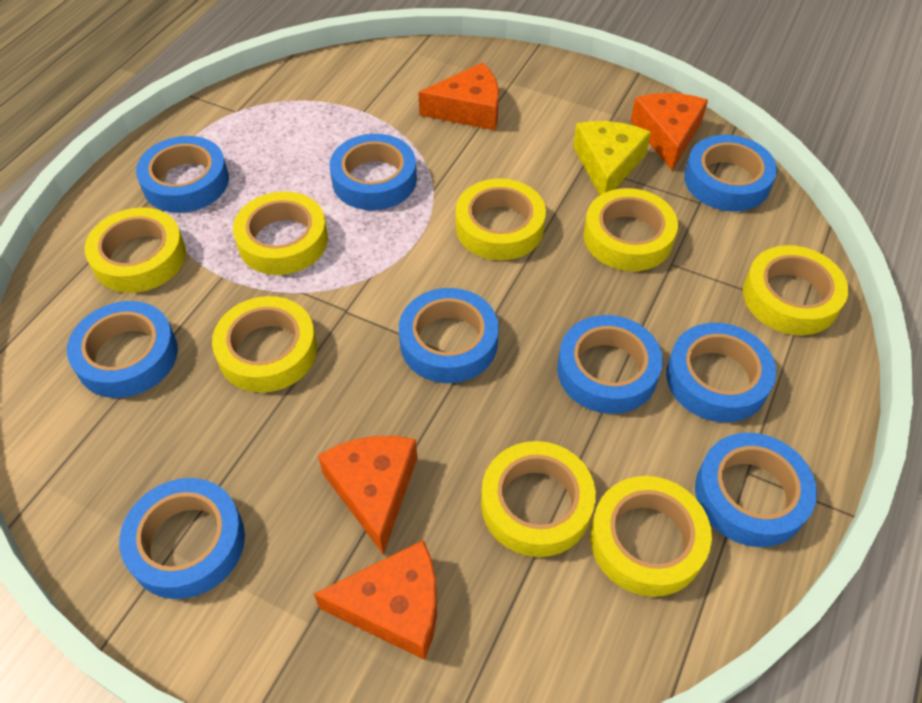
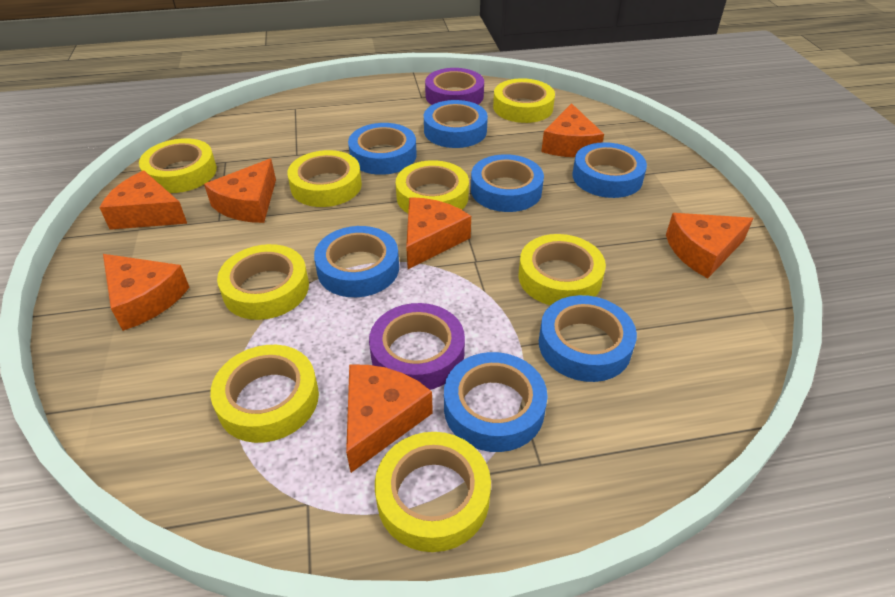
blue tape: 9 -> 7
orange cheese: 4 -> 7
purple tape: 0 -> 2
yellow cheese: 1 -> 0

